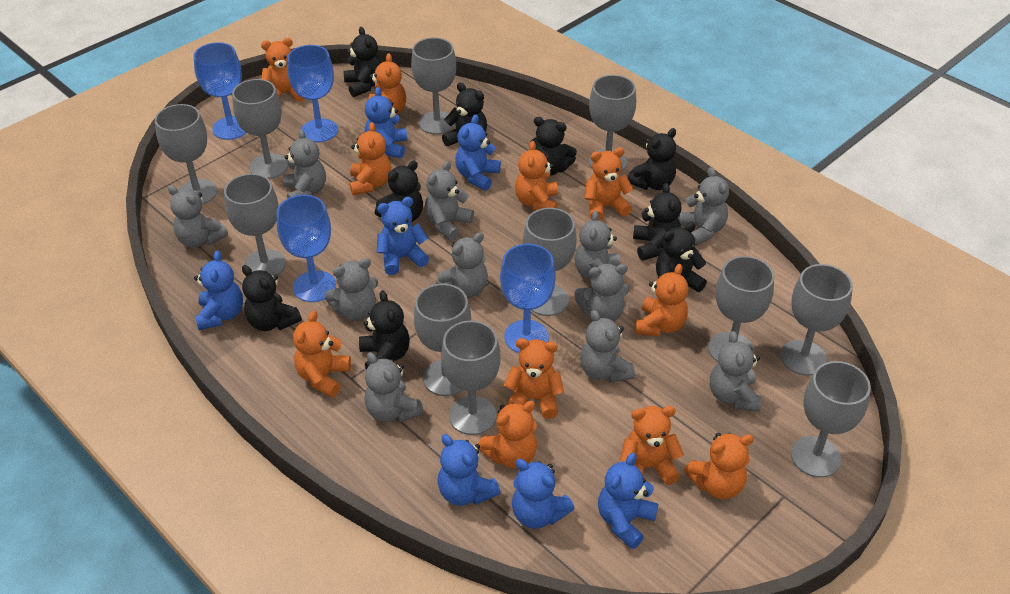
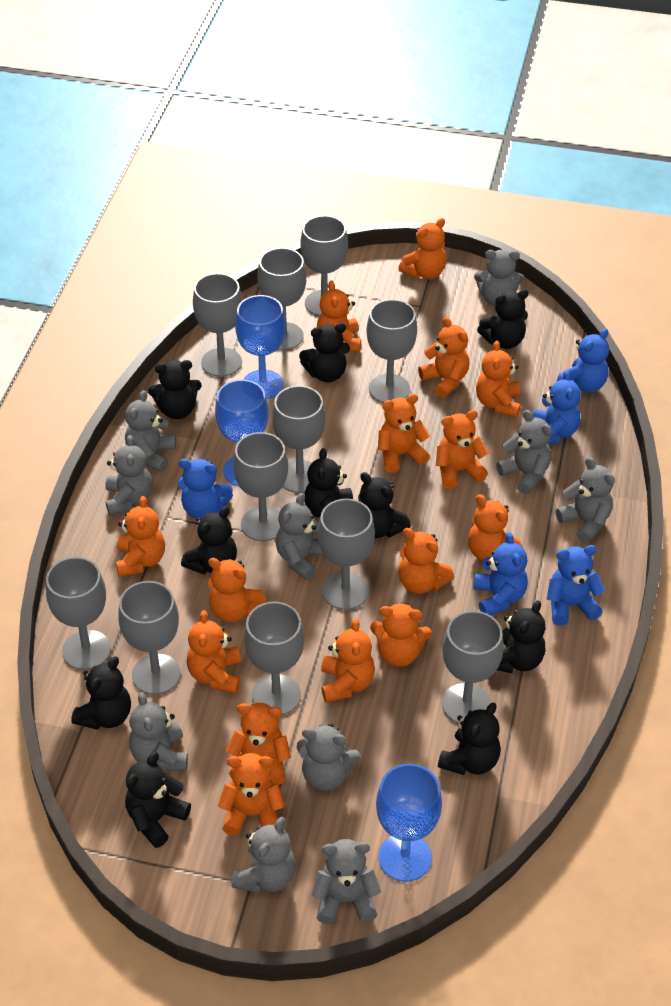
black teddy bear: 9 -> 10
blue goblet: 4 -> 3
blue teddy bear: 7 -> 5
grey teddy bear: 11 -> 10
orange teddy bear: 11 -> 15

